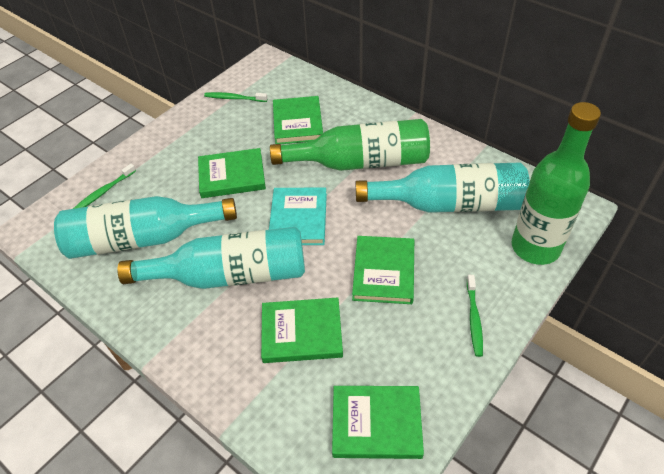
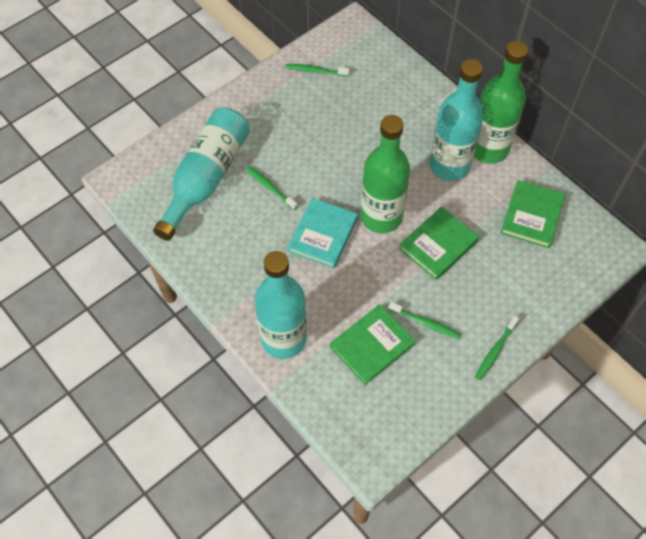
green book: 5 -> 3
green toothbrush: 3 -> 4

